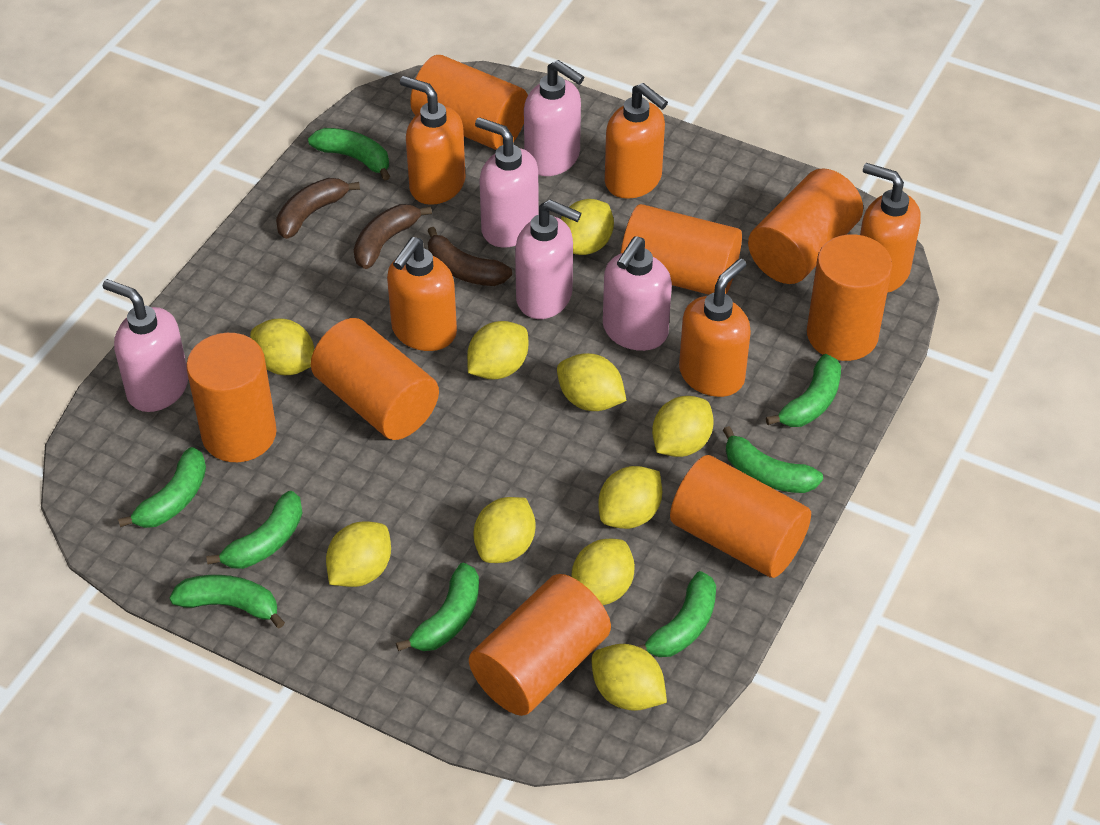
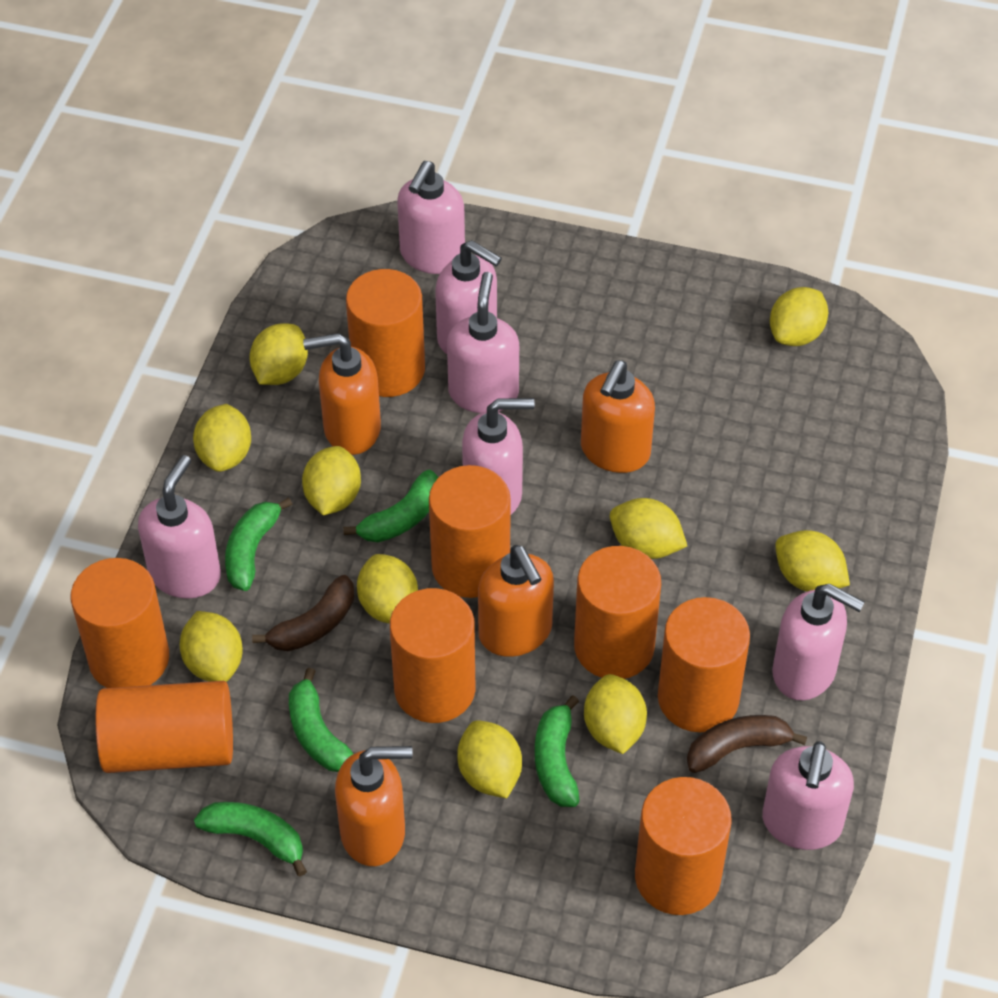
brown banana: 3 -> 2
green banana: 8 -> 5
orange soap dispenser: 5 -> 4
pink soap dispenser: 5 -> 7

